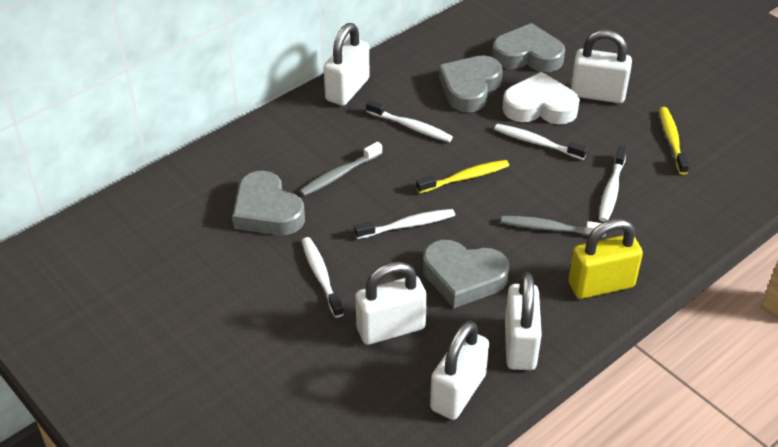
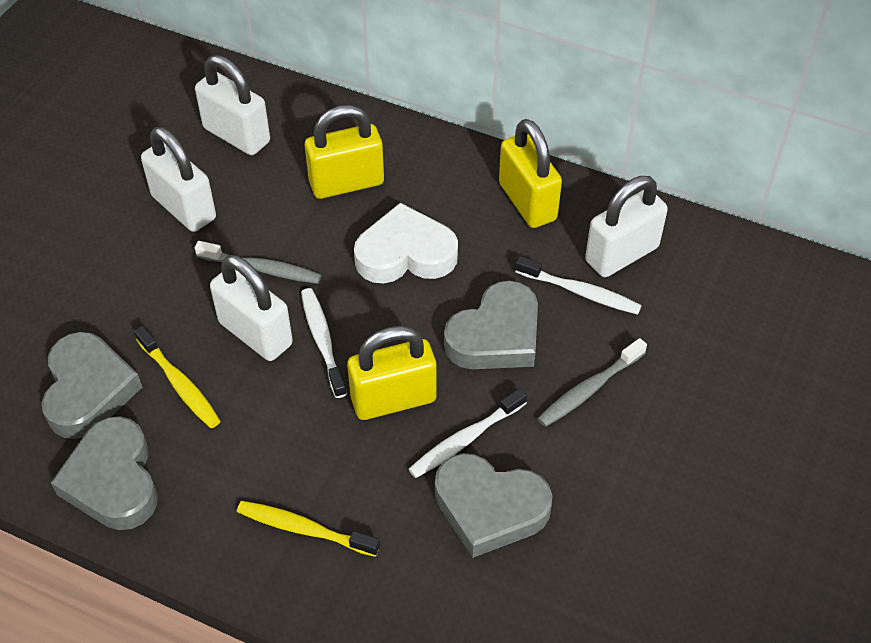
white padlock: 5 -> 4
white toothbrush: 5 -> 3
yellow padlock: 1 -> 3

